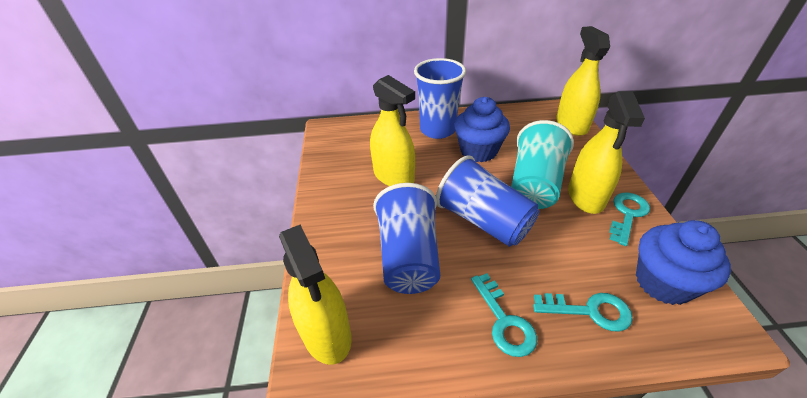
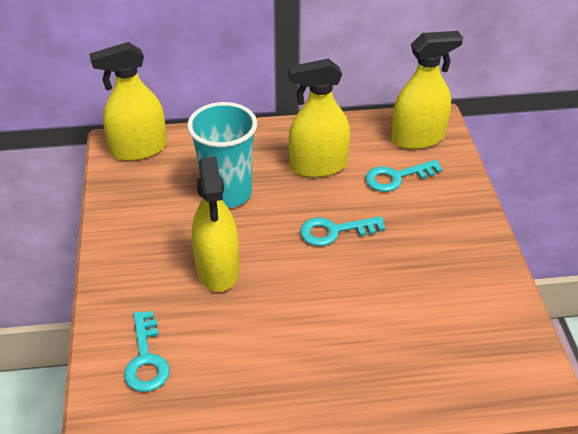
blue cup: 3 -> 0
blue cupcake: 2 -> 0

